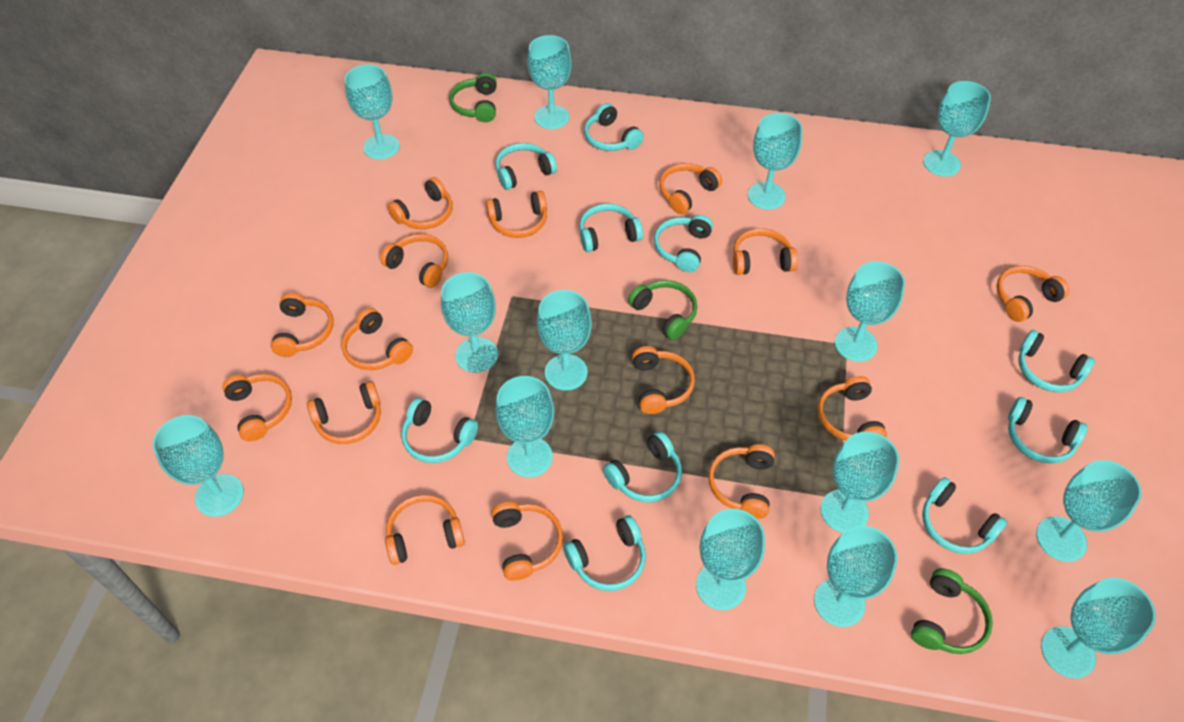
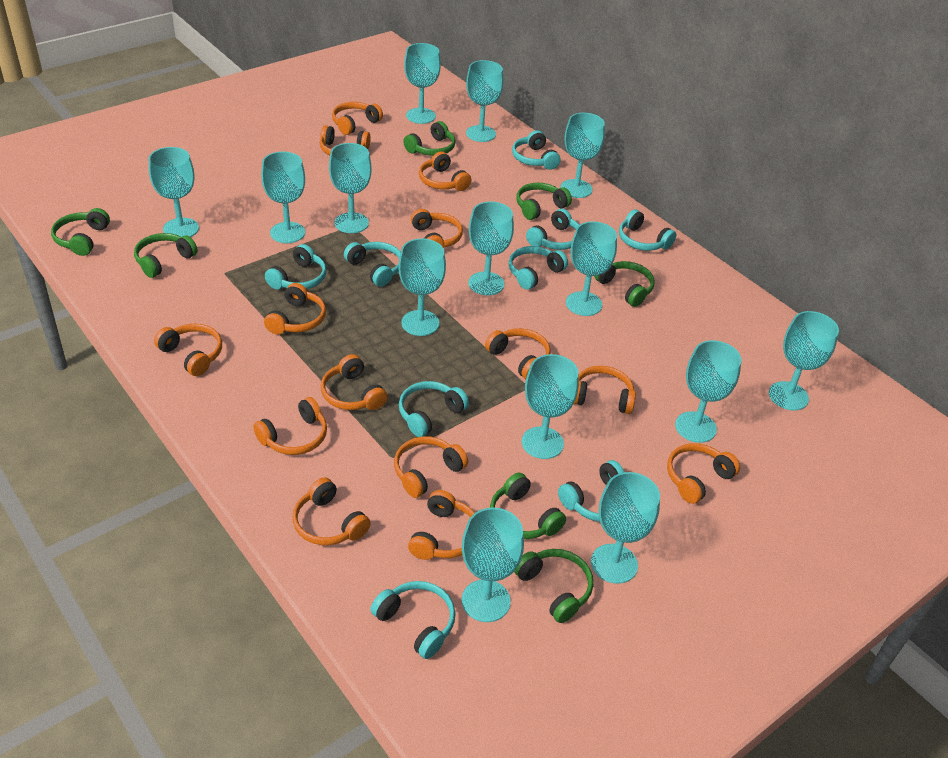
green headphones: 3 -> 7
orange headphones: 15 -> 14
turquoise headphones: 10 -> 9

